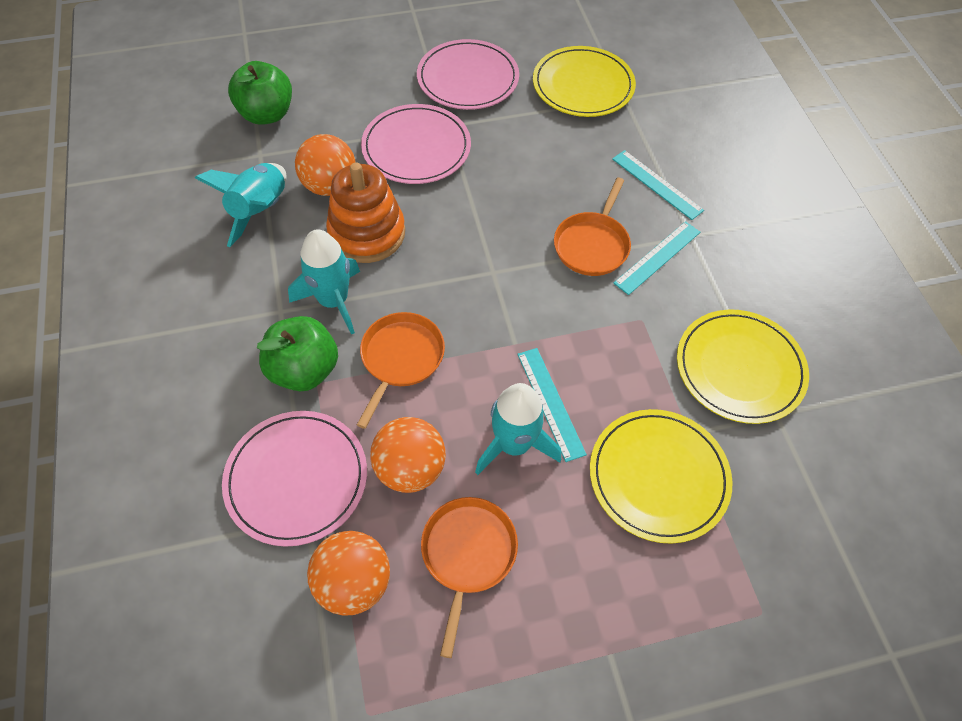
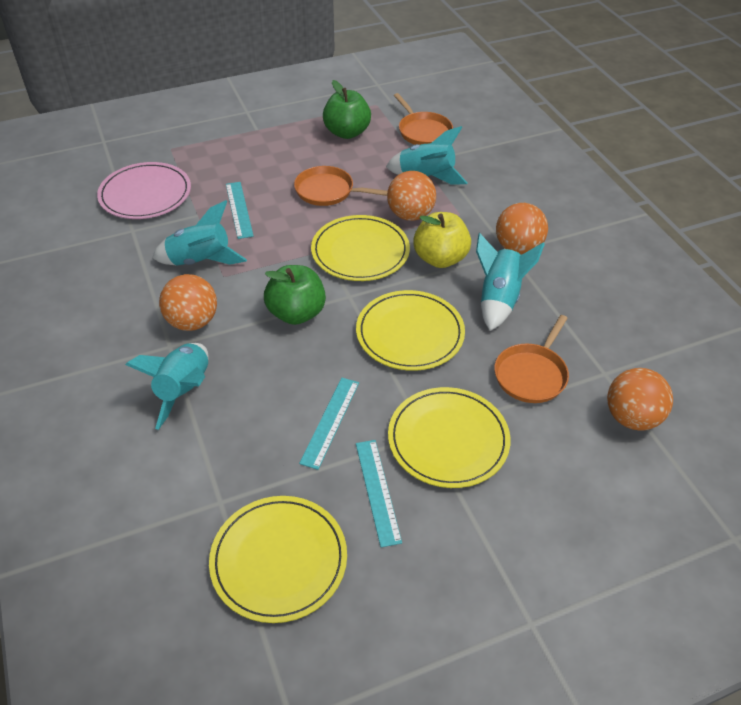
orange ball: 3 -> 4
orange stacking toy: 1 -> 0
pink plate: 3 -> 1
turquoise rocket: 3 -> 4
yellow apple: 0 -> 1
yellow plate: 3 -> 4

